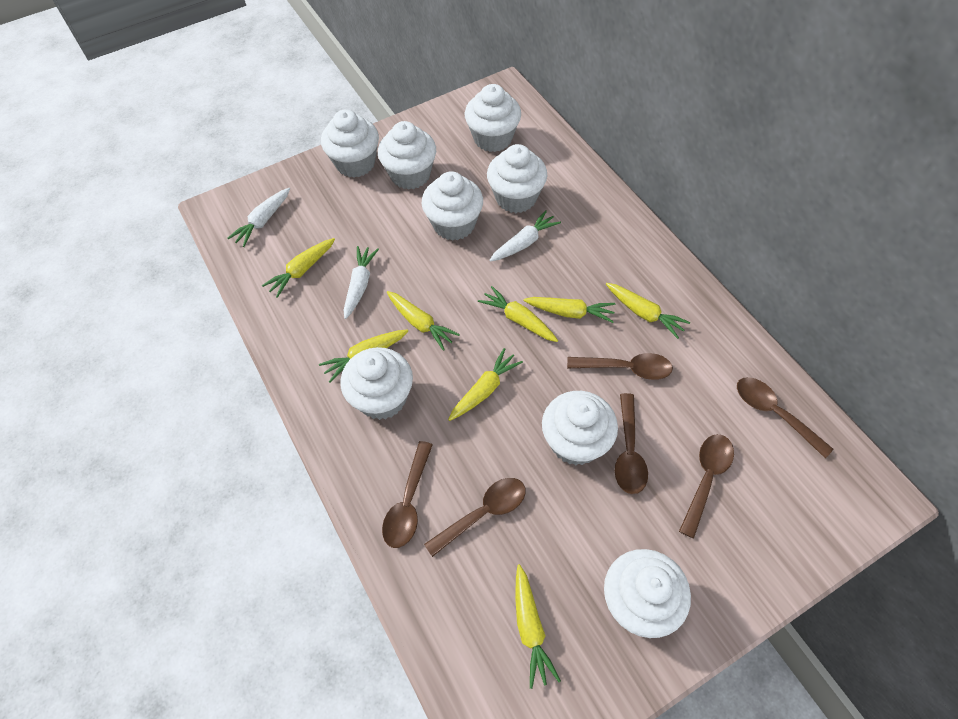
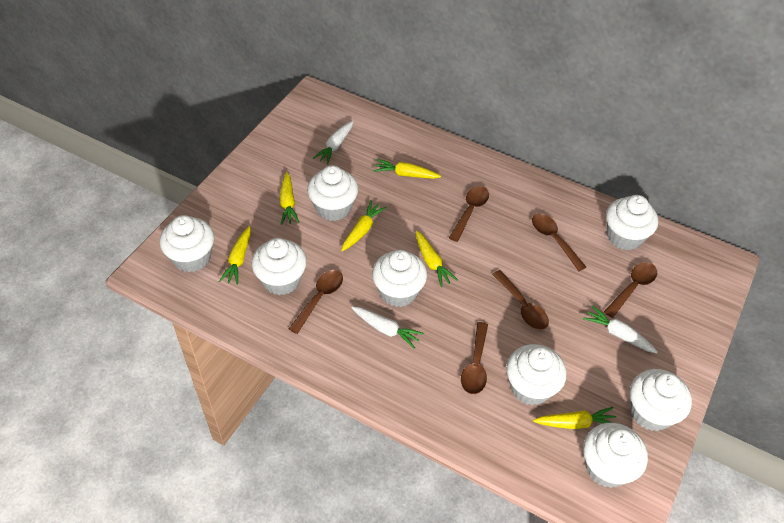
yellow carrot: 8 -> 6

